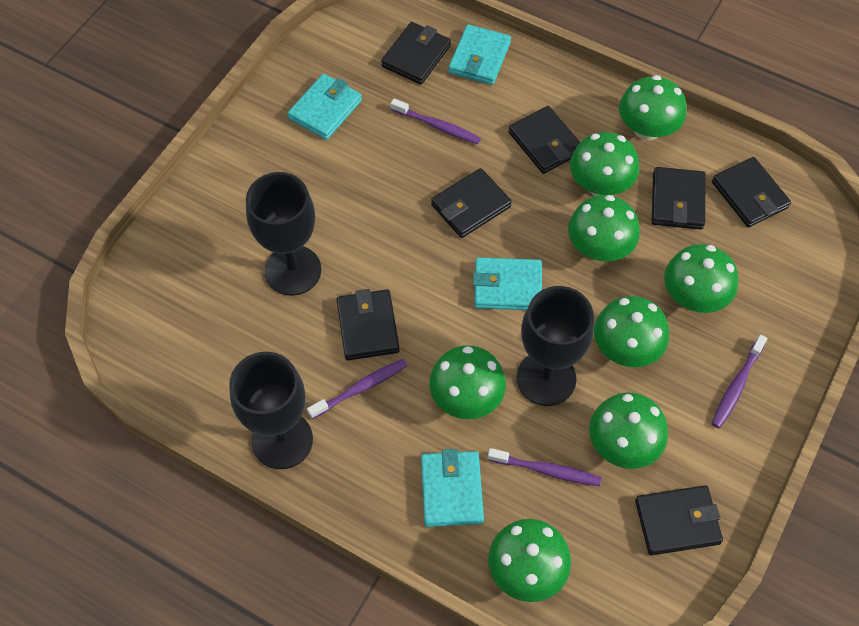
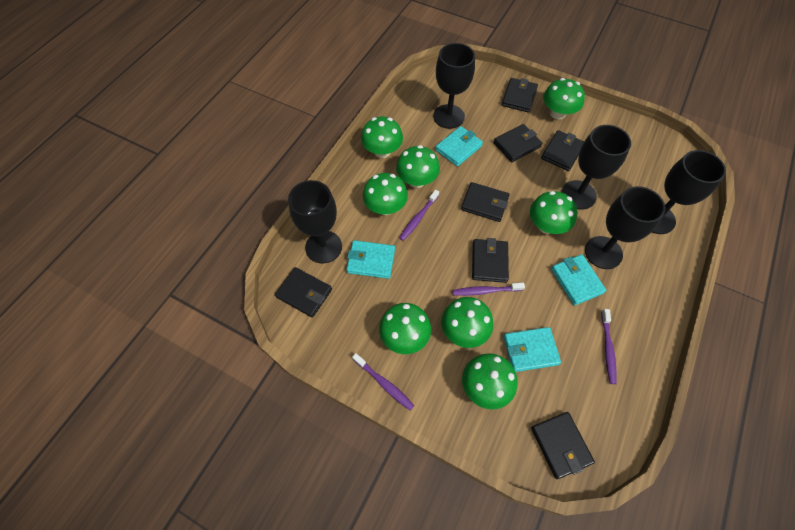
black goblet: 3 -> 5

